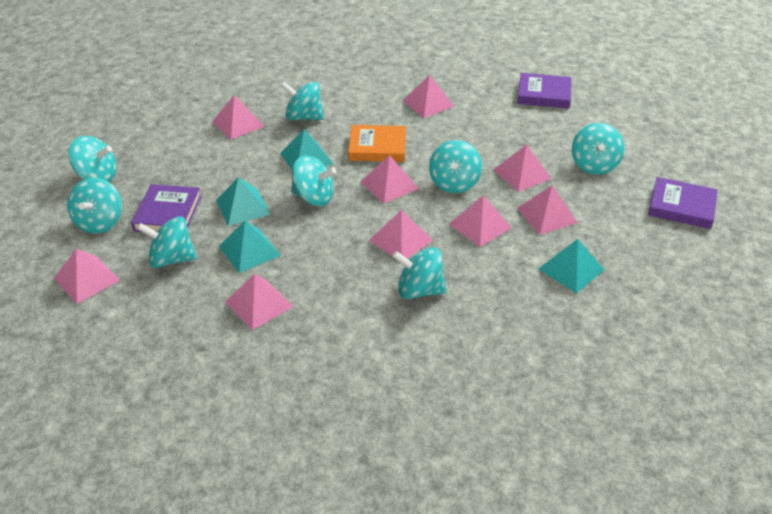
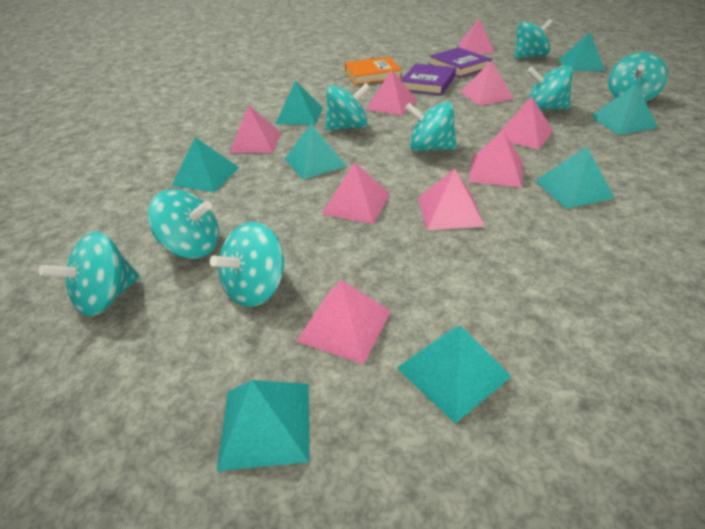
purple book: 3 -> 2
turquoise pyramid: 4 -> 8

